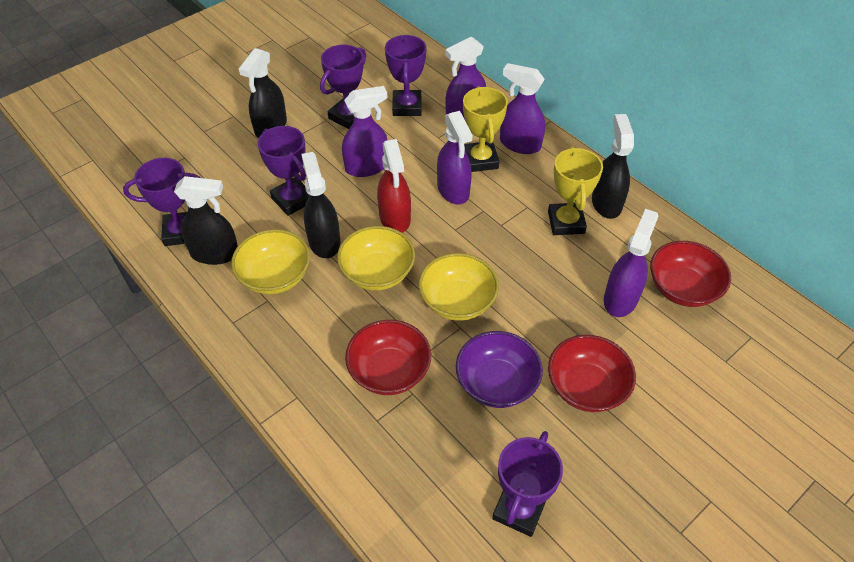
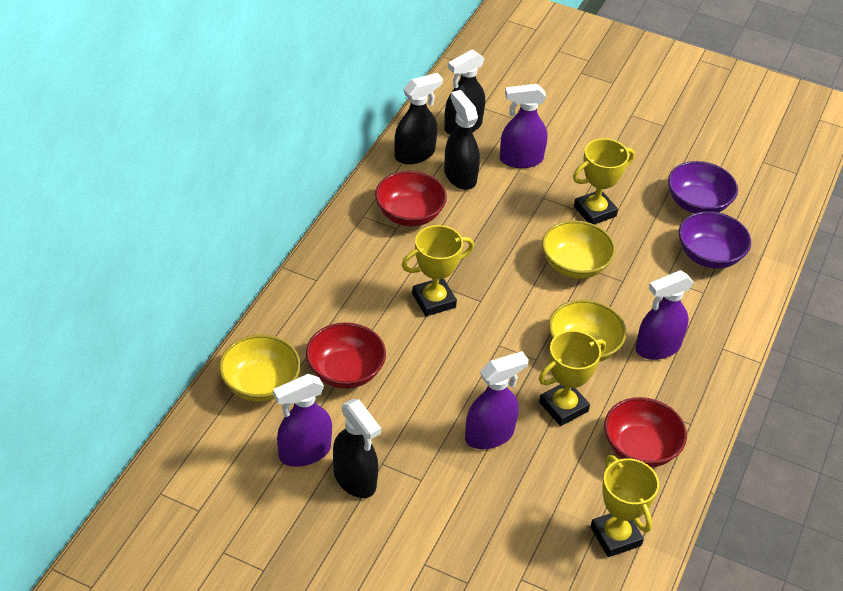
purple bowl: 1 -> 2
purple spray bottle: 5 -> 4
purple trophy: 5 -> 0
red spray bottle: 1 -> 0
yellow trophy: 2 -> 4

